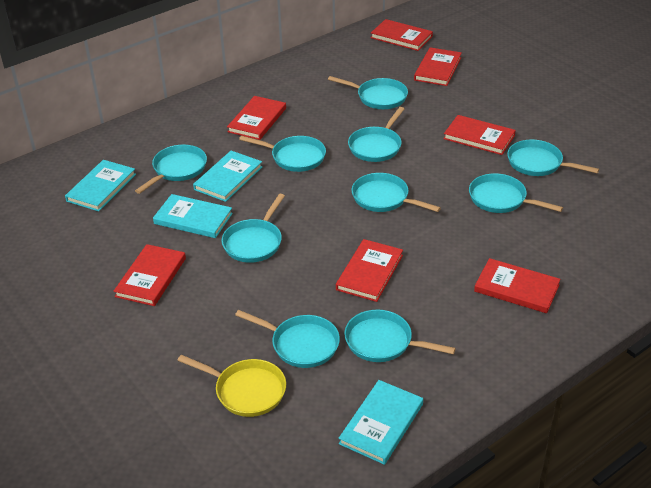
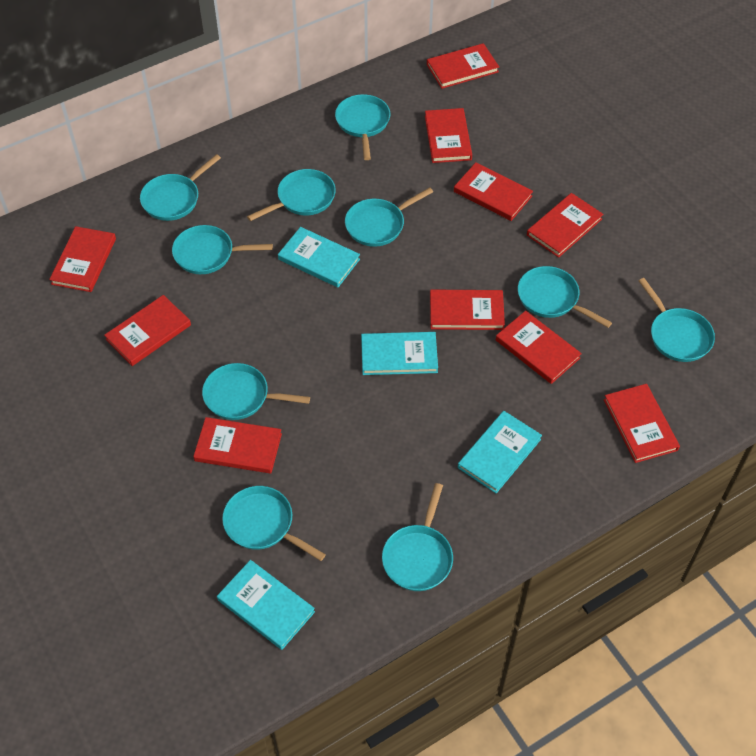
red book: 7 -> 10
yellow pan: 1 -> 0

